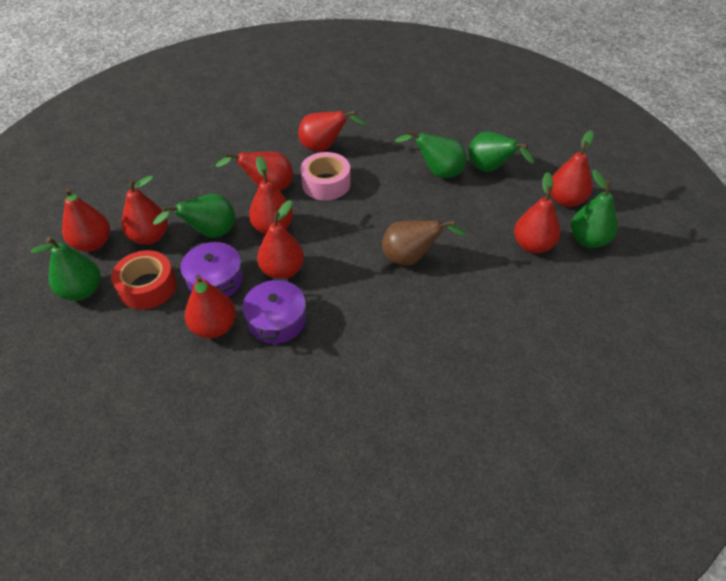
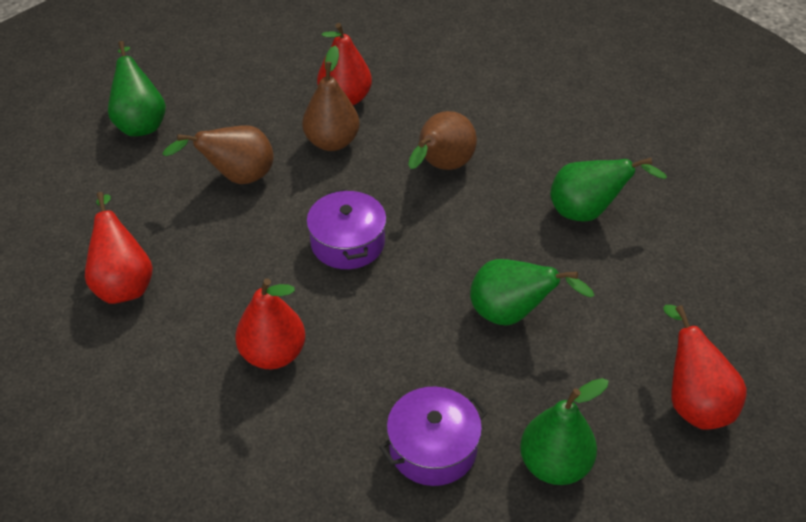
brown pear: 1 -> 3
green pear: 5 -> 4
pink tape: 1 -> 0
red pear: 9 -> 4
red tape: 1 -> 0

